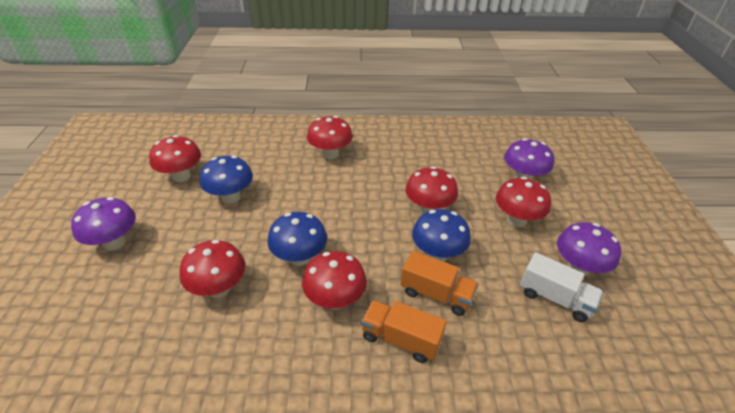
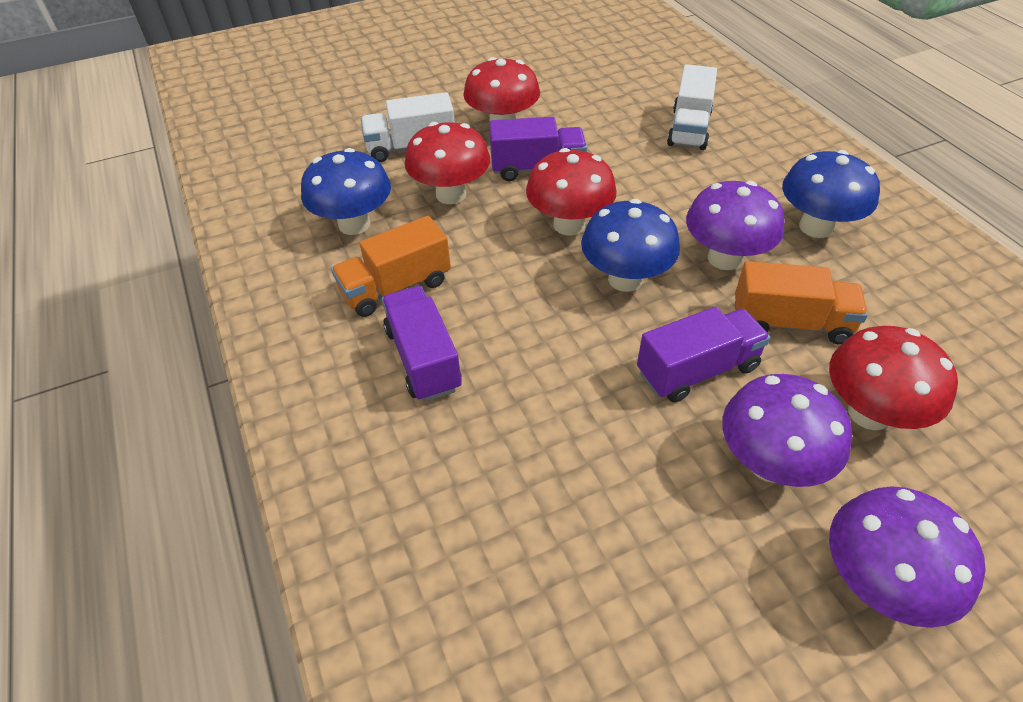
purple truck: 0 -> 3
red mushroom: 6 -> 4
white truck: 1 -> 2

